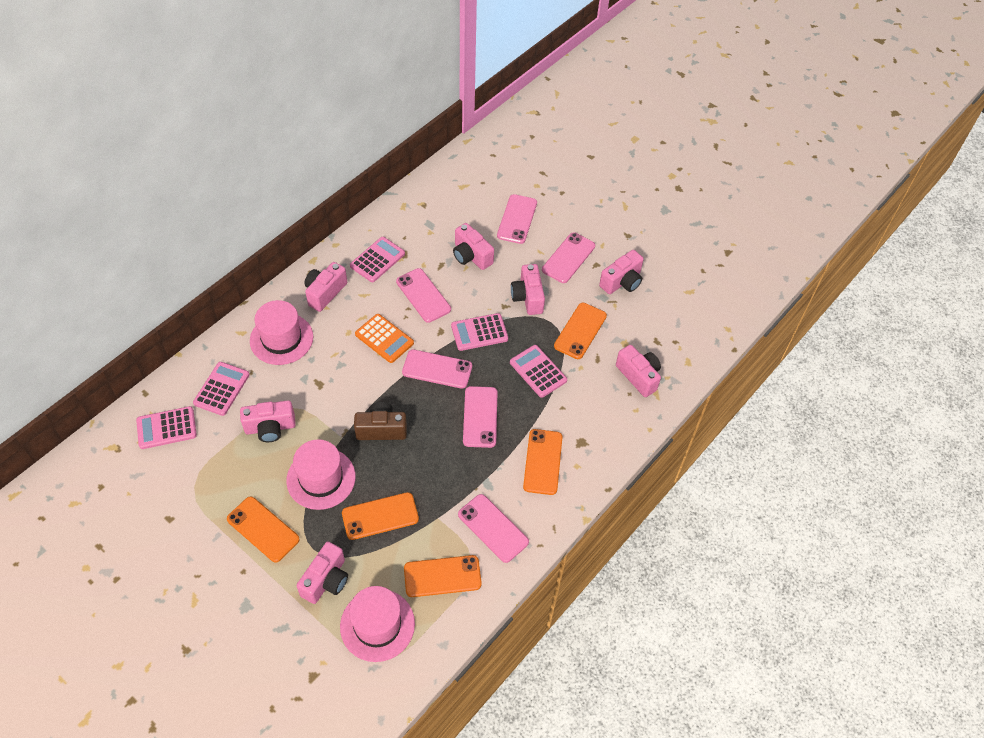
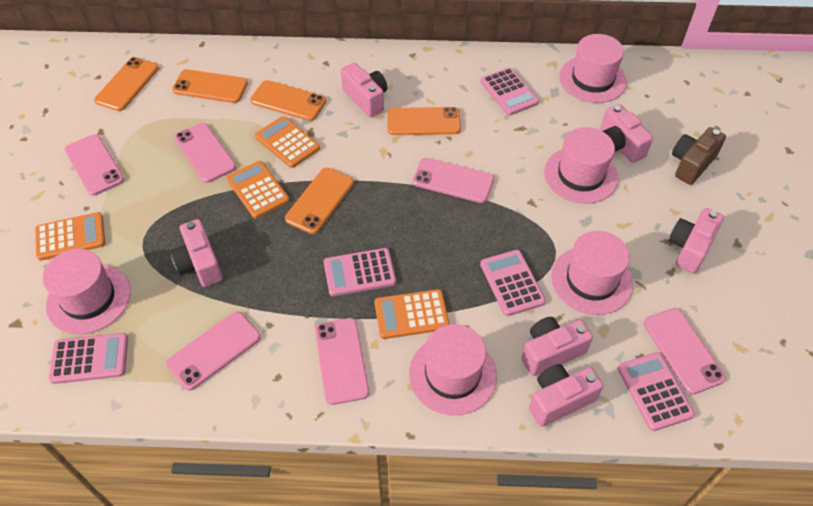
orange calculator: 1 -> 4
pink camera: 7 -> 6
pink hat: 3 -> 5

